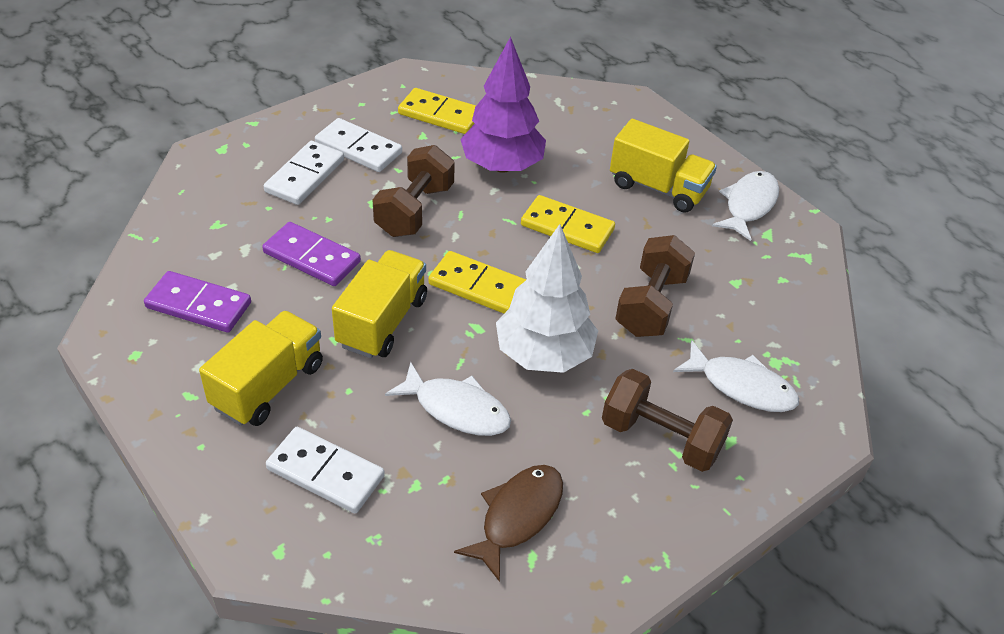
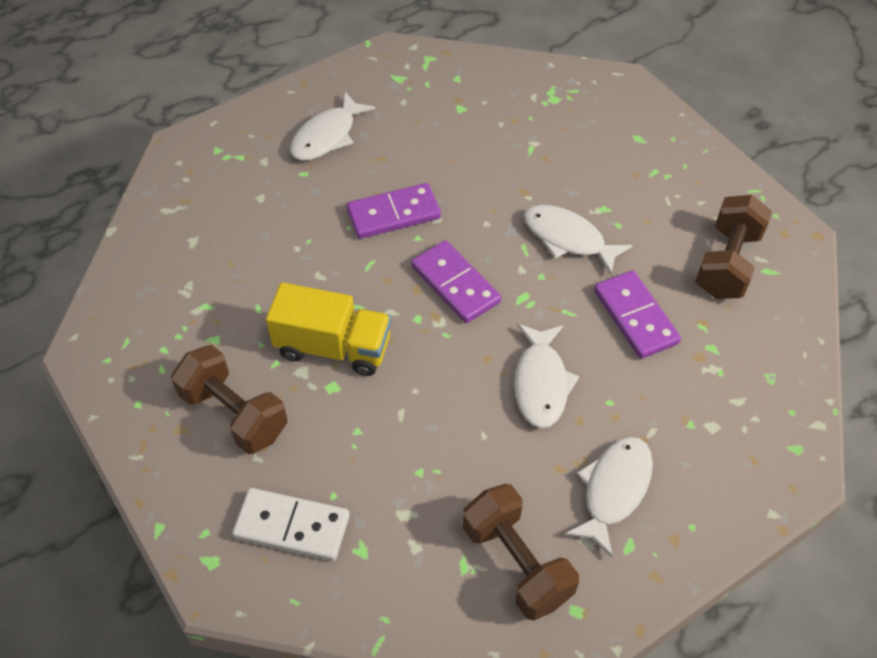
brown fish: 1 -> 0
purple domino: 2 -> 3
purple tree: 1 -> 0
white domino: 3 -> 1
white fish: 3 -> 4
white tree: 1 -> 0
yellow domino: 3 -> 0
yellow truck: 3 -> 1

